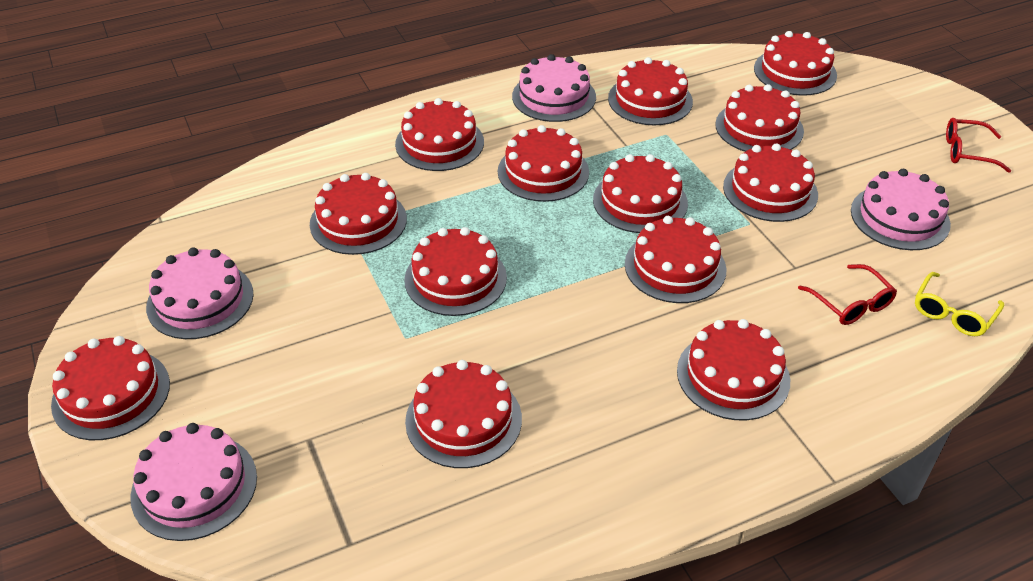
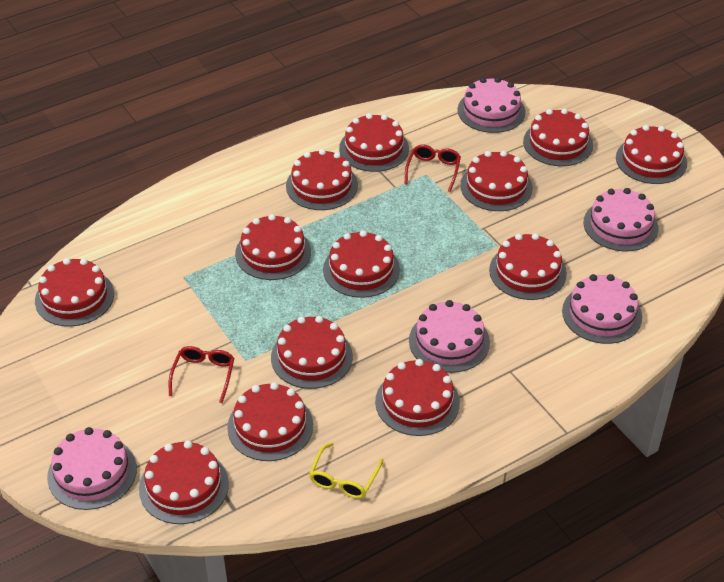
pink cake: 4 -> 5

